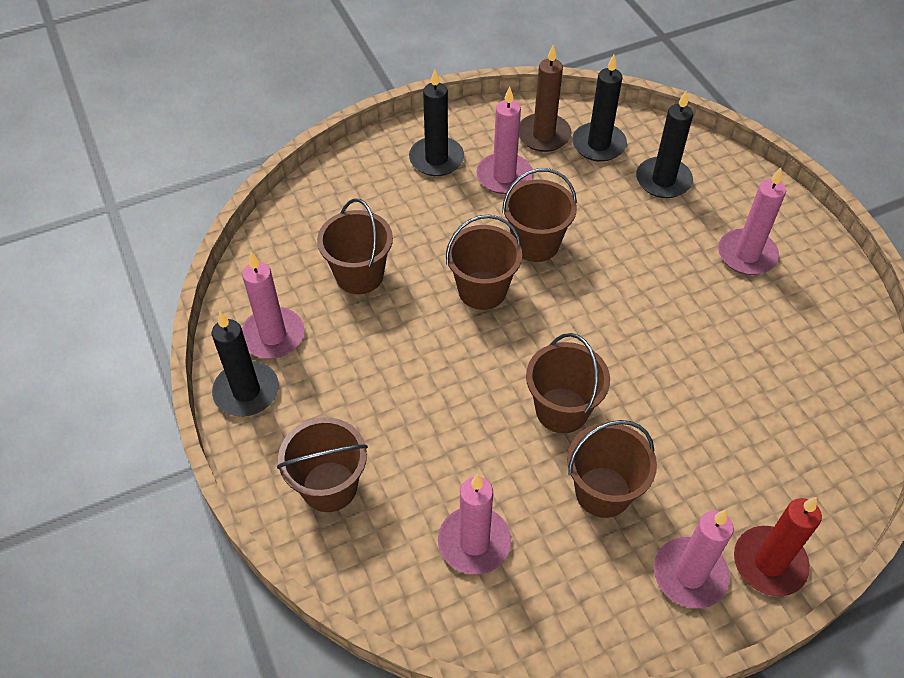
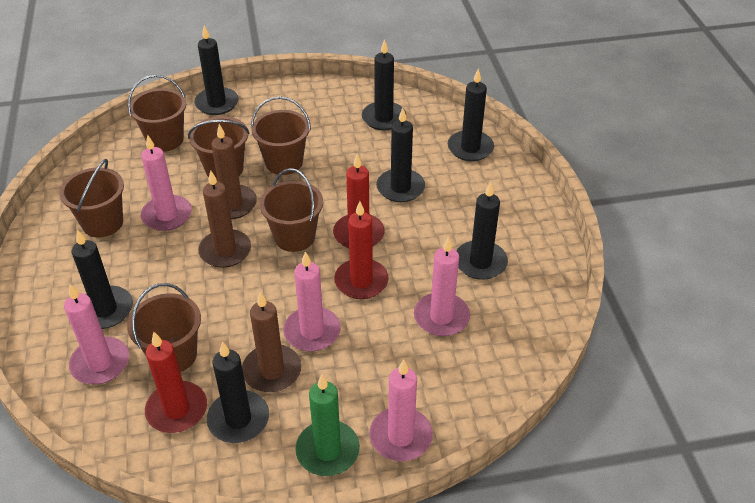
black candle: 4 -> 7
brown candle: 1 -> 3
green candle: 0 -> 1
red candle: 1 -> 3

